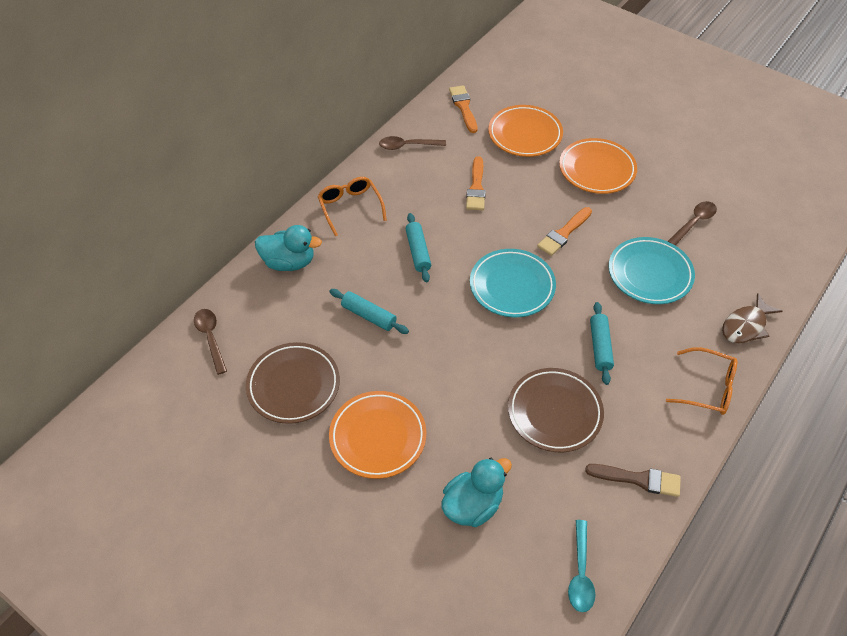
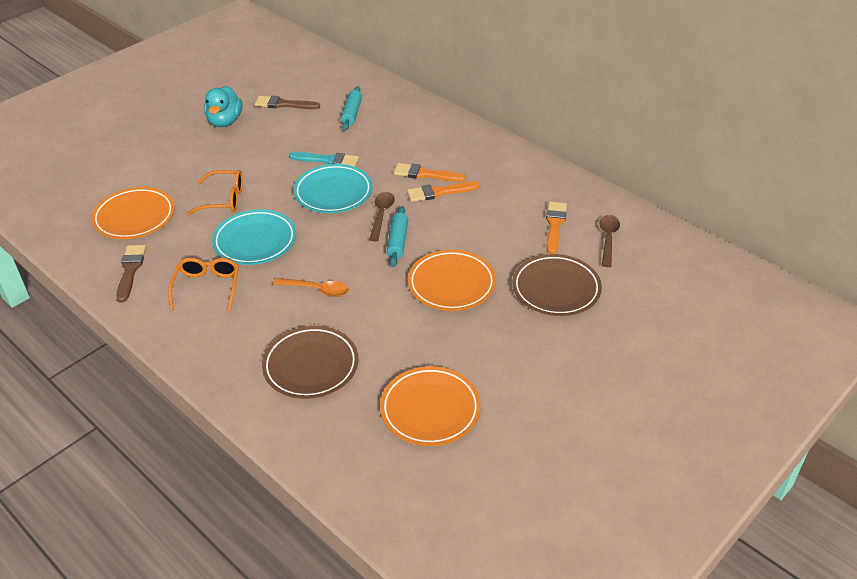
brown brush: 1 -> 2
brown fish: 1 -> 0
brown spoon: 3 -> 2
orange spoon: 0 -> 1
turquoise brush: 0 -> 1
turquoise duck: 2 -> 1
turquoise rolling pin: 3 -> 2
turquoise spoon: 1 -> 0

